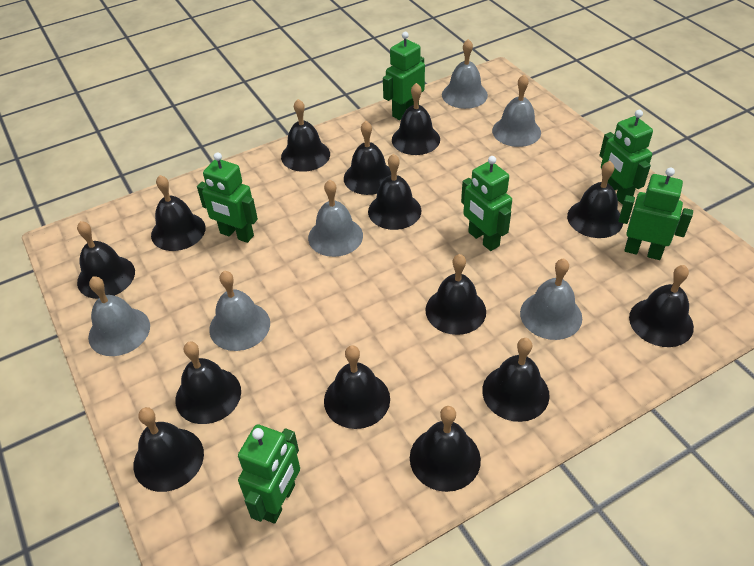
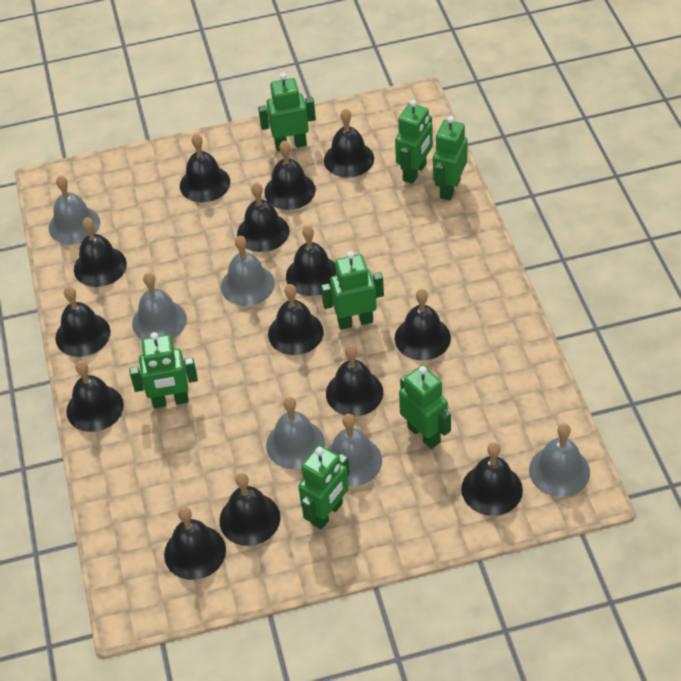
green robot: 6 -> 7

